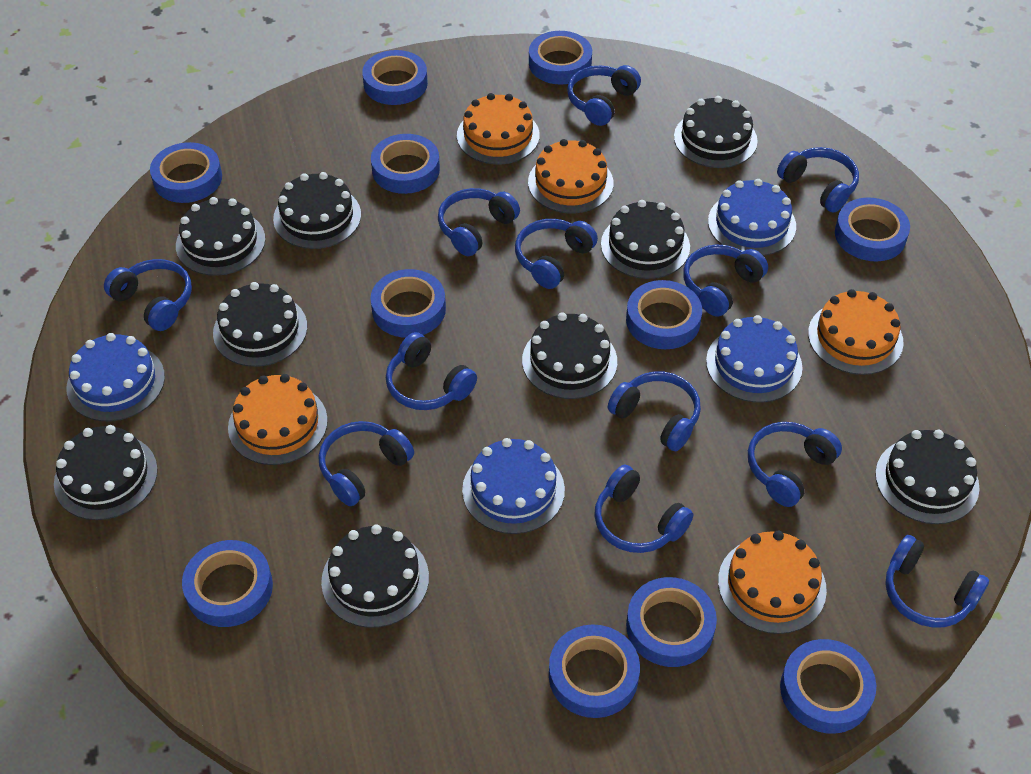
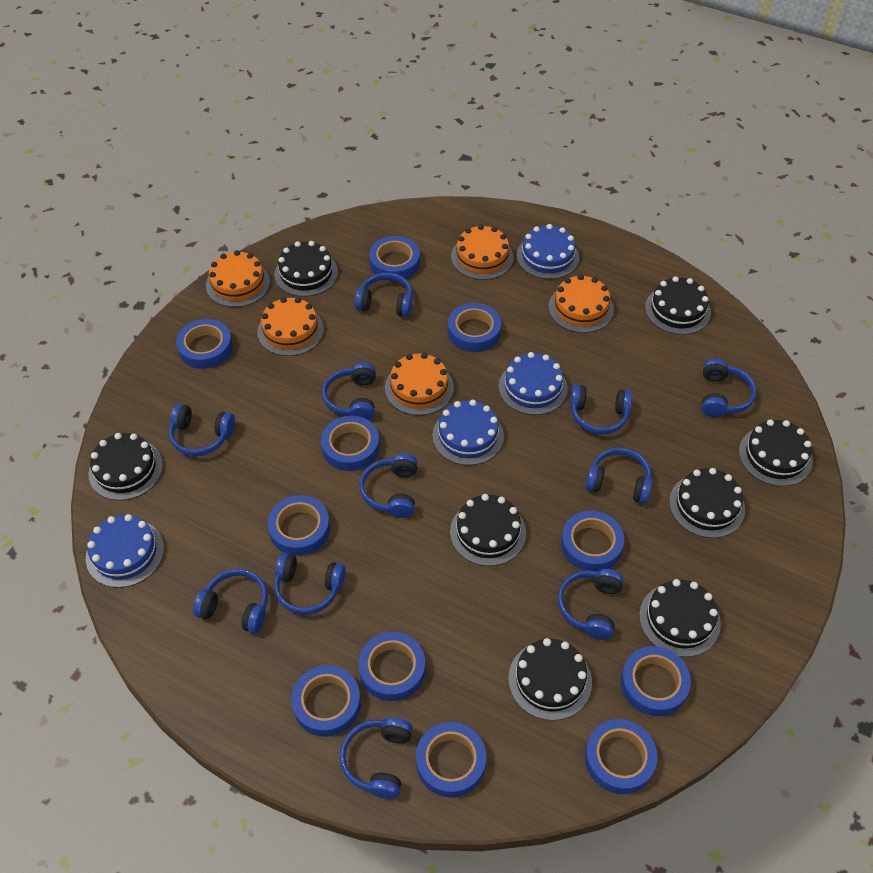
black cake: 9 -> 8
blue headphones: 12 -> 11

